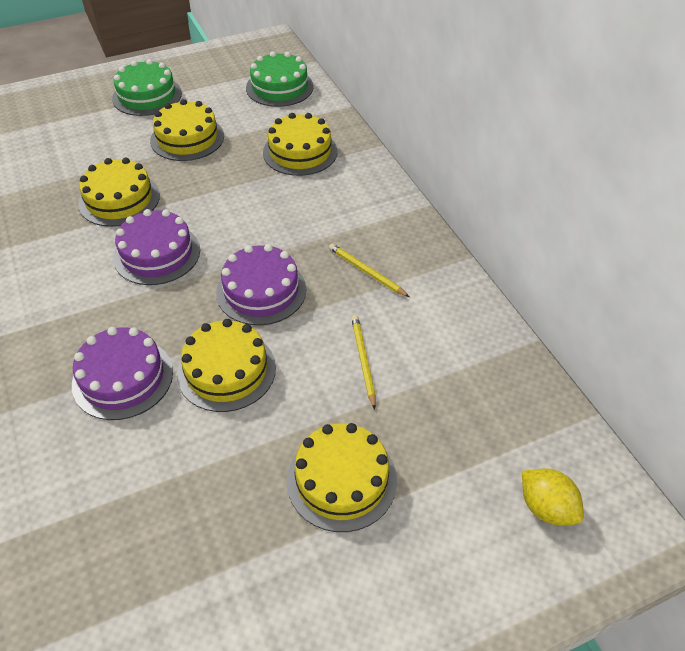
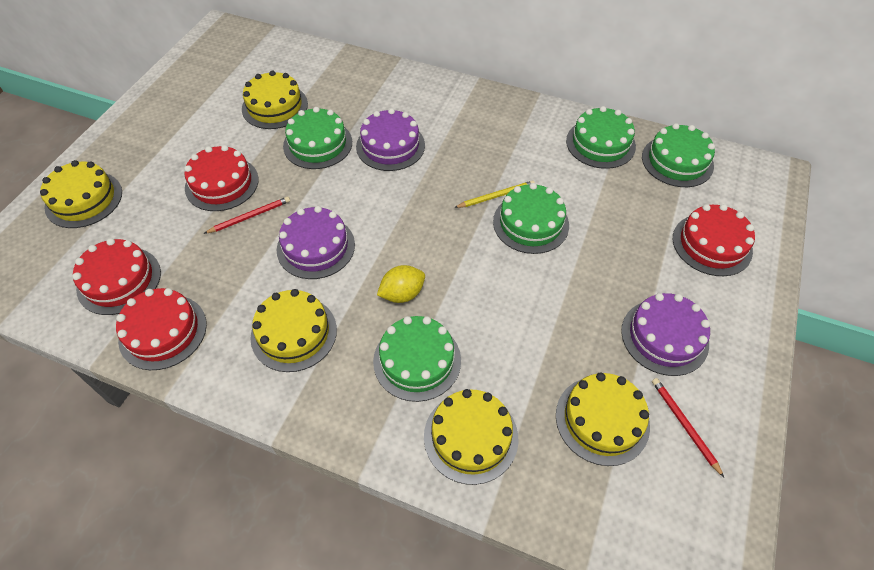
green cake: 2 -> 5
red cake: 0 -> 4
red pencil: 0 -> 2
yellow pencil: 2 -> 1

